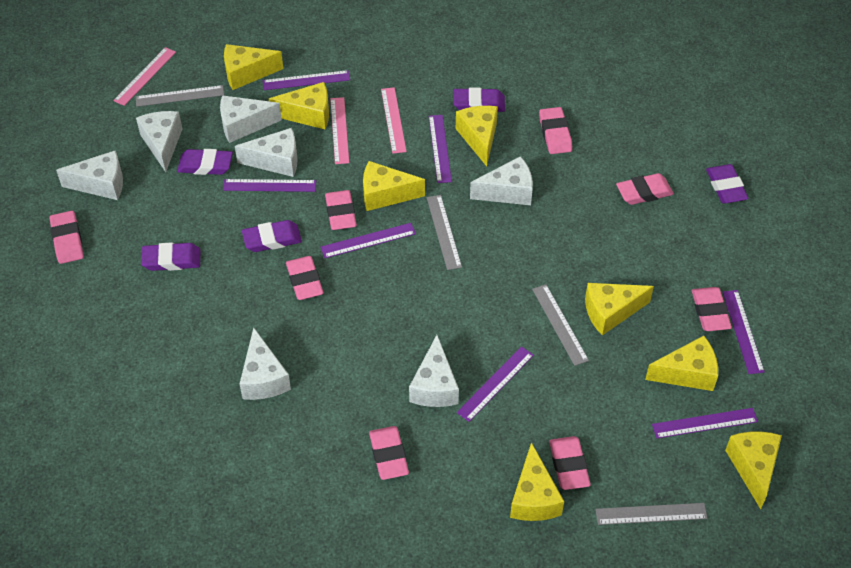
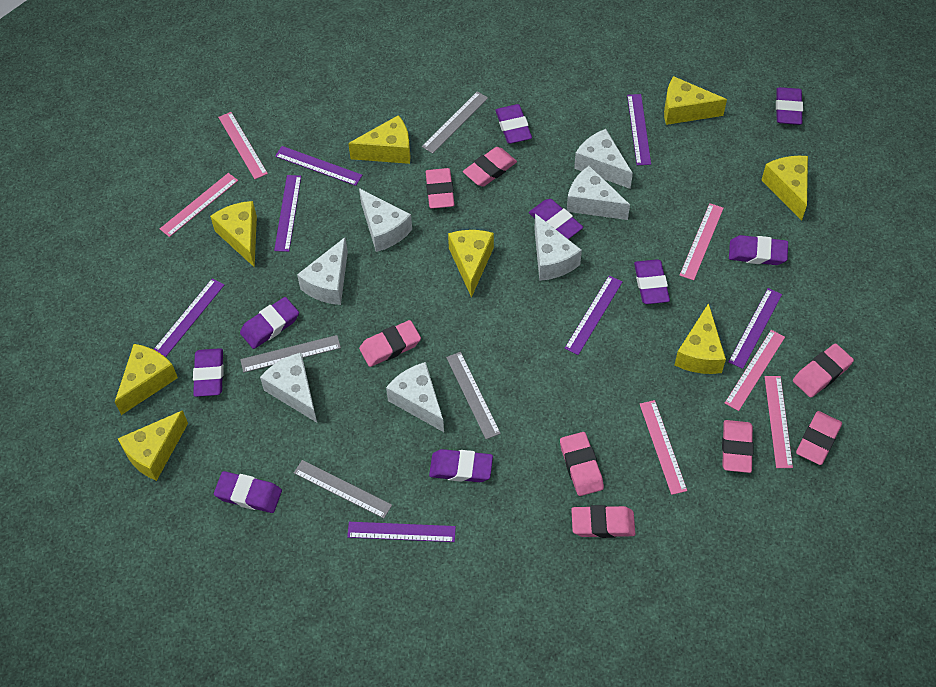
pink ruler: 3 -> 6
purple eraser: 5 -> 9

